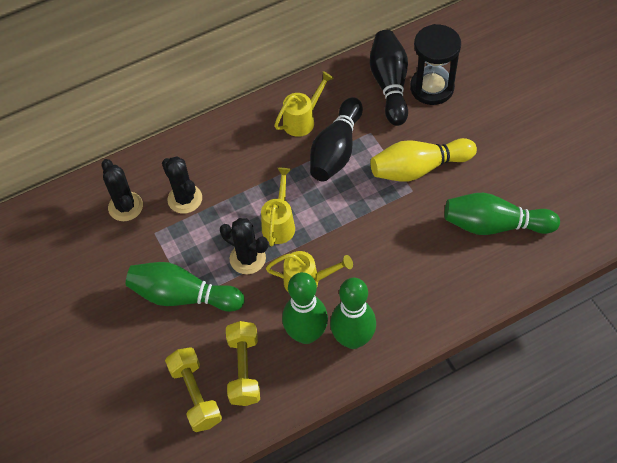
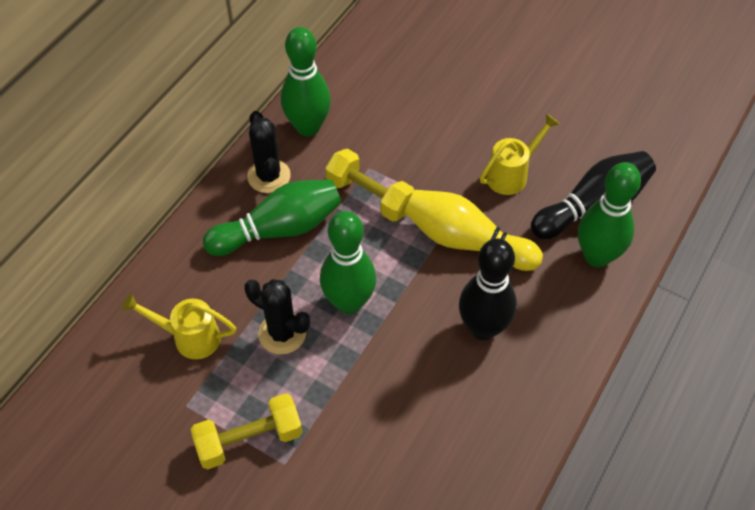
black cactus: 3 -> 2
black hourglass: 1 -> 0
yellow watering can: 3 -> 2

